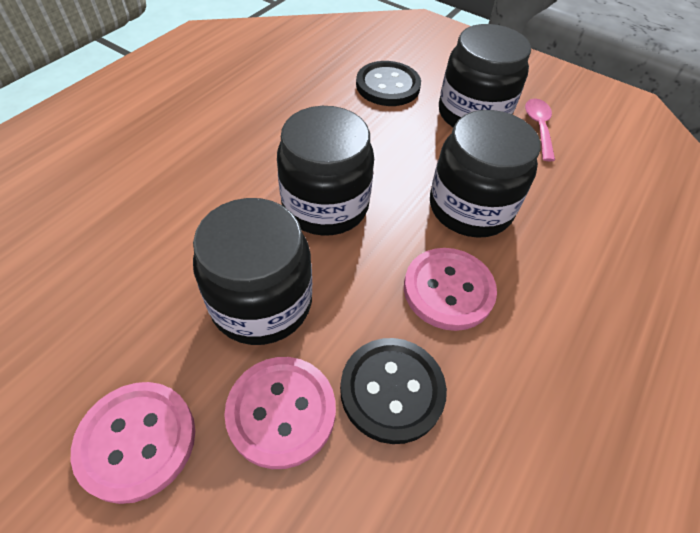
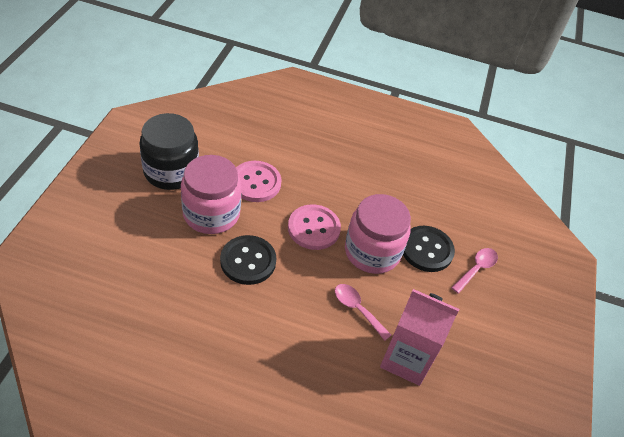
black jar: 4 -> 1
pink button: 3 -> 2
pink carton: 0 -> 1
pink jar: 0 -> 2
pink spoon: 1 -> 2

